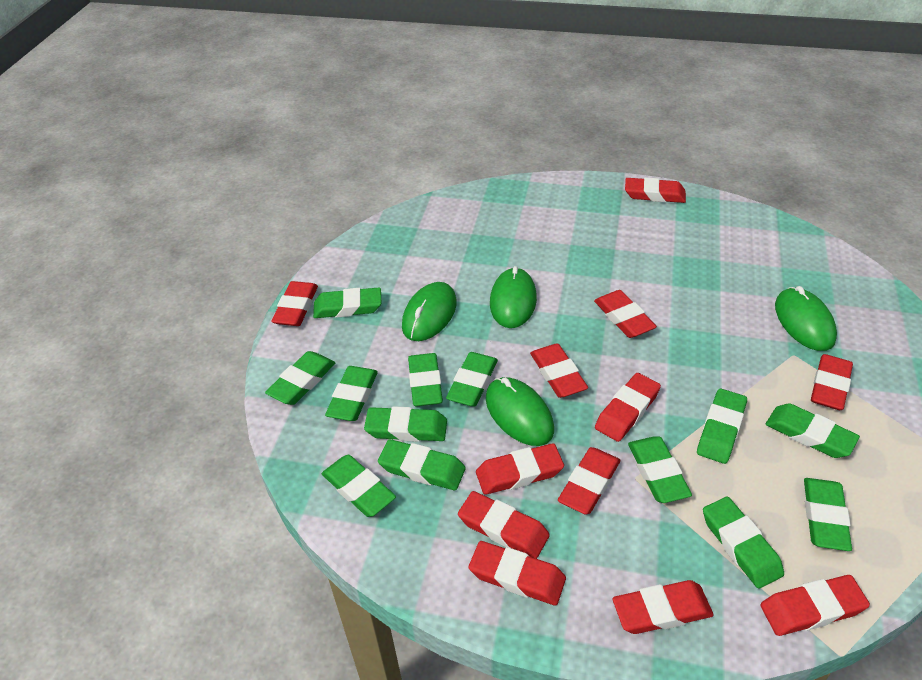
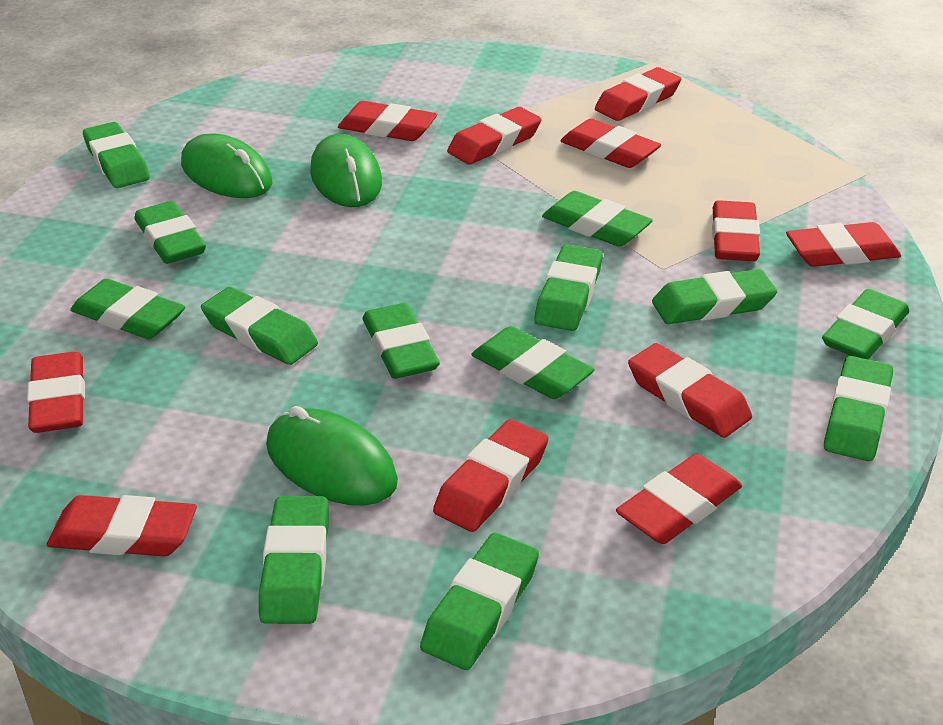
green mouse: 4 -> 3
red eraser: 12 -> 11

